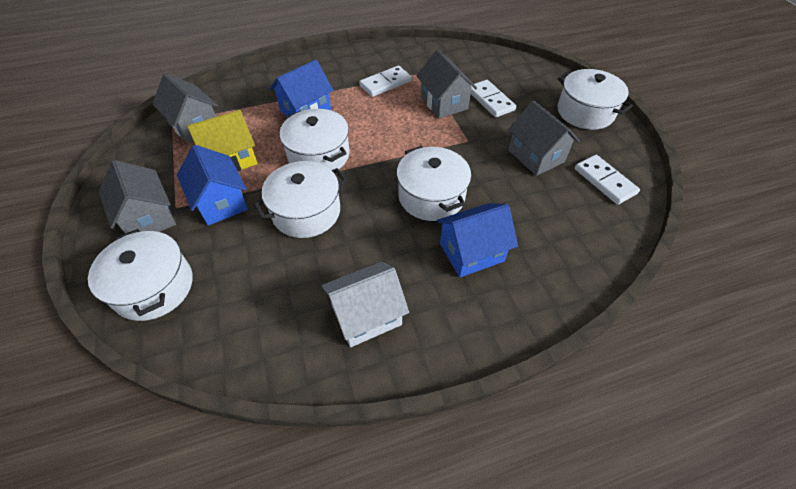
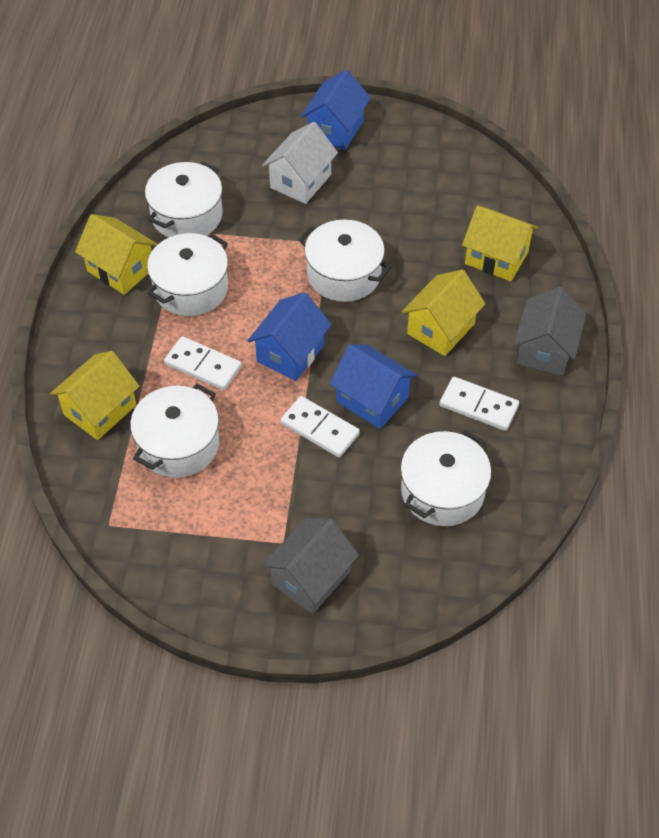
grey house: 4 -> 2
yellow house: 1 -> 4

